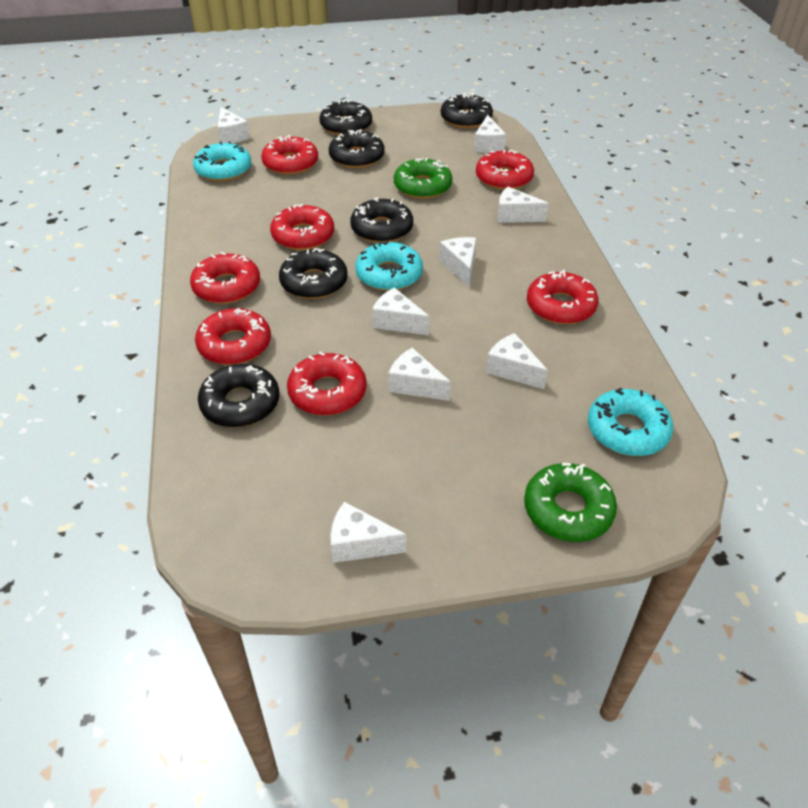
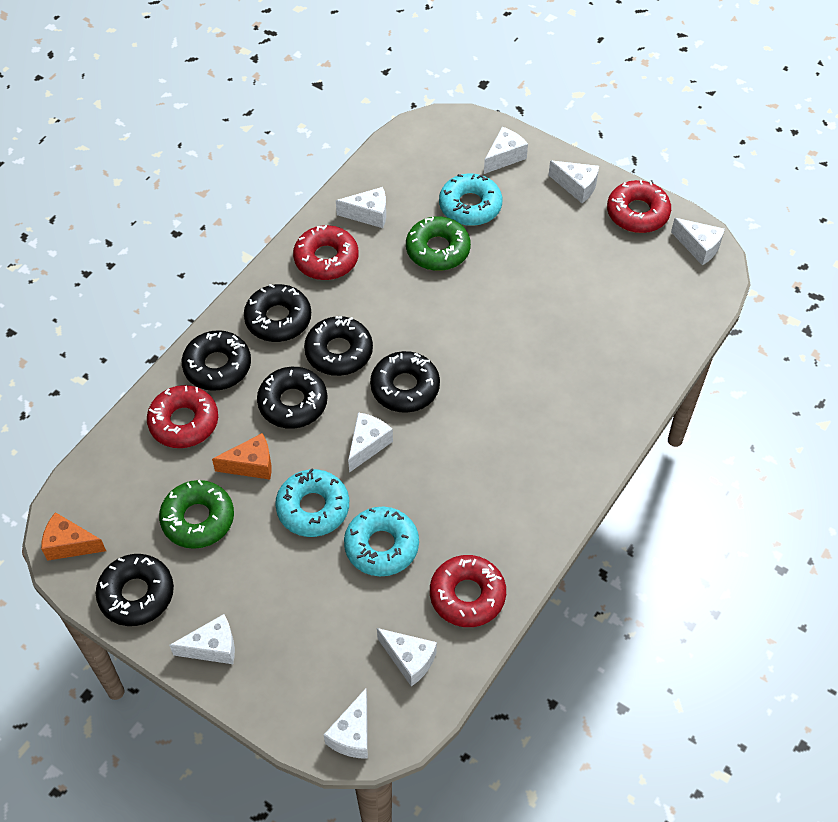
orange cheese: 0 -> 2
red donut: 7 -> 4

